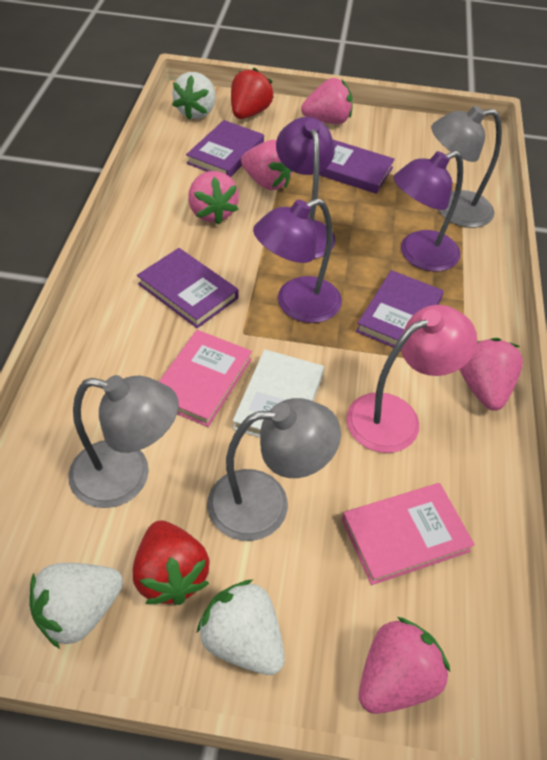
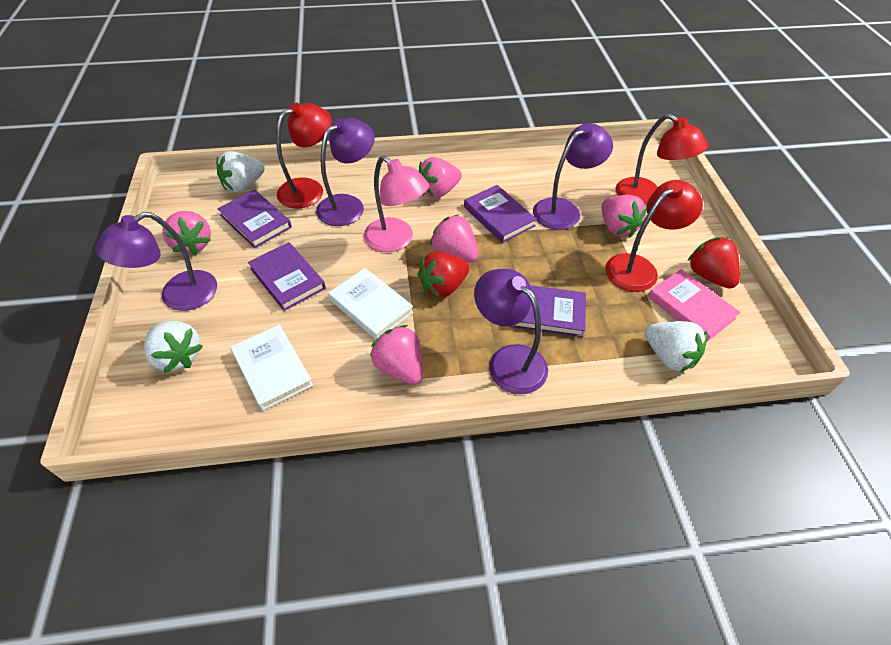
grey lamp: 3 -> 0
pink book: 2 -> 1
purple lamp: 3 -> 4
red lamp: 0 -> 3
white book: 1 -> 2

